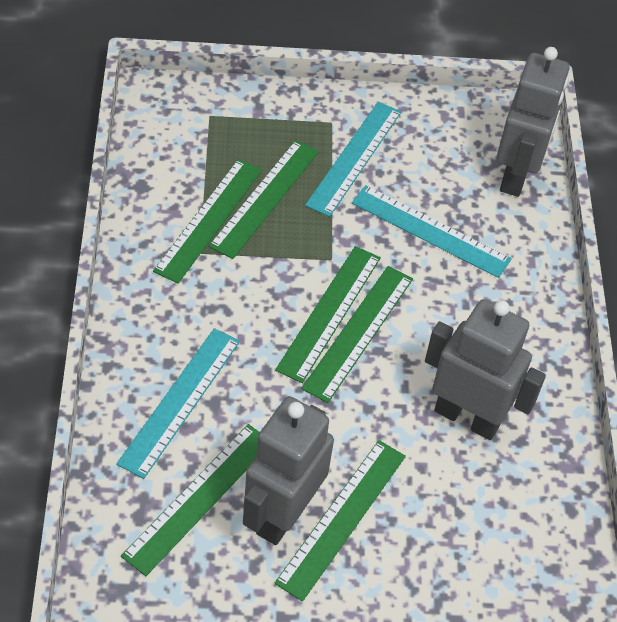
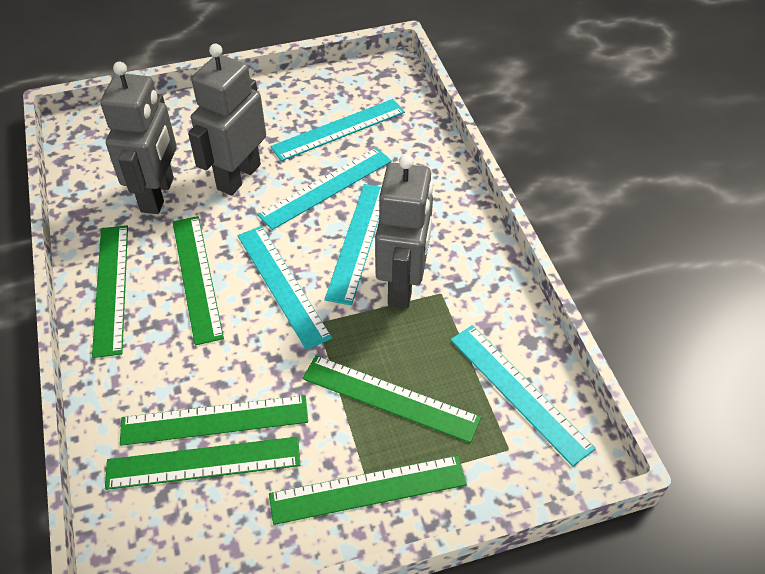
turquoise ruler: 3 -> 5

